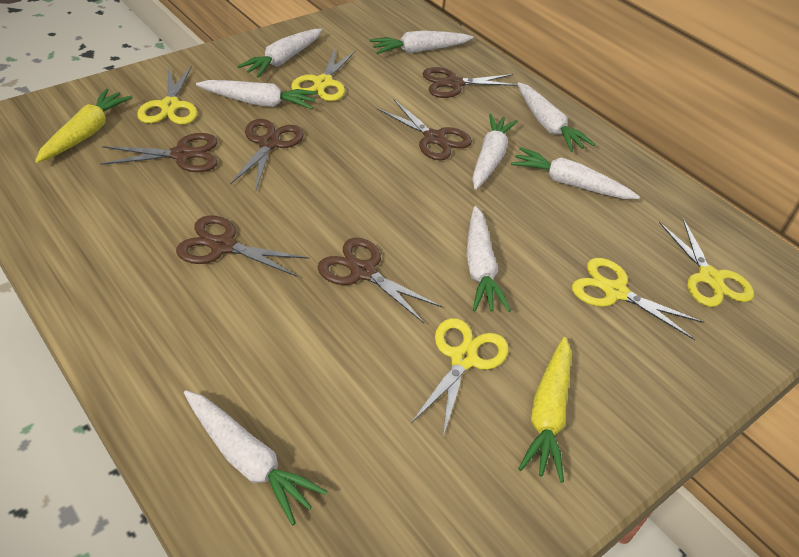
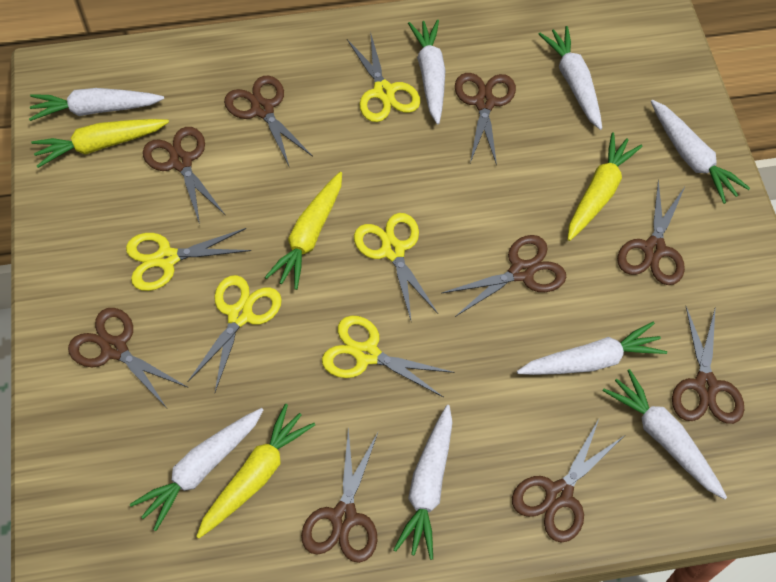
brown scissors: 6 -> 9
yellow carrot: 2 -> 4

